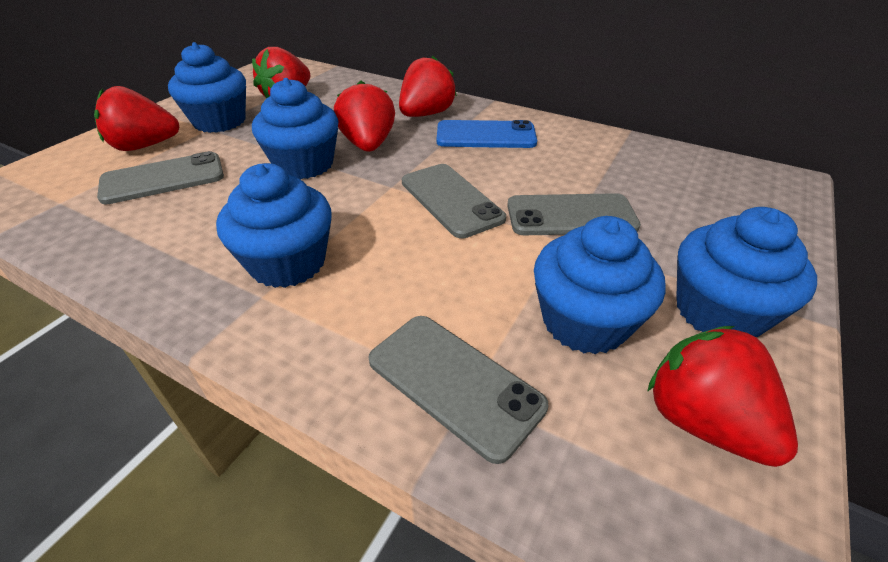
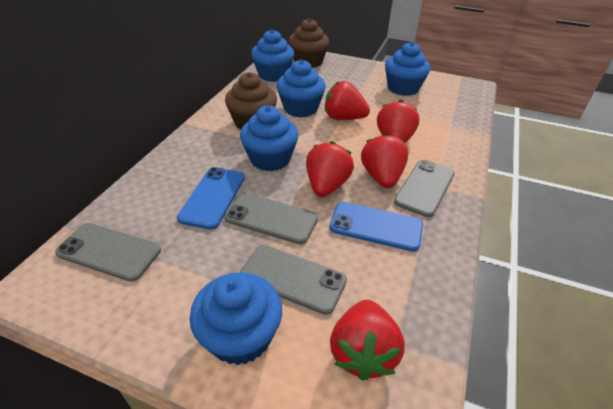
blue phone: 1 -> 2
brown cupcake: 0 -> 2

